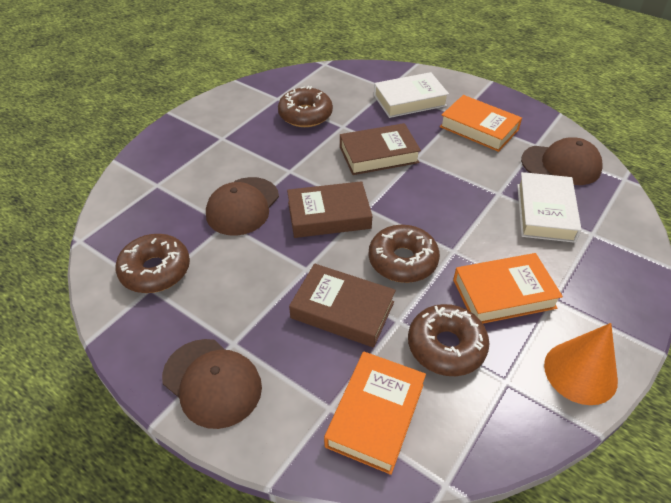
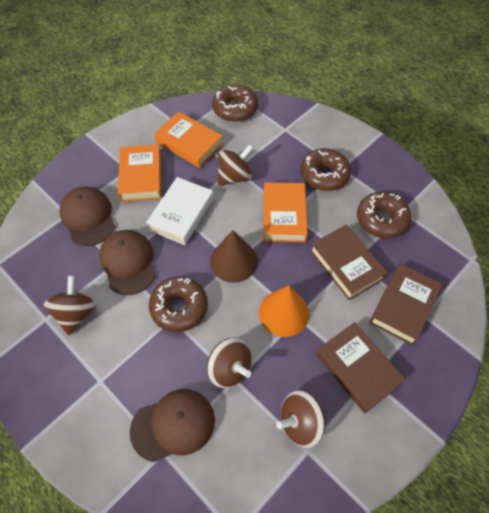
brown cone: 0 -> 1
brown spinning top: 0 -> 4
white book: 2 -> 1

